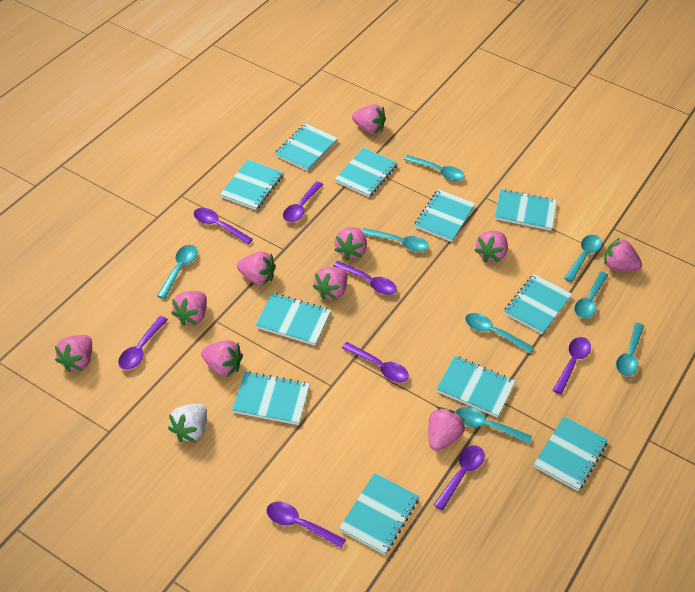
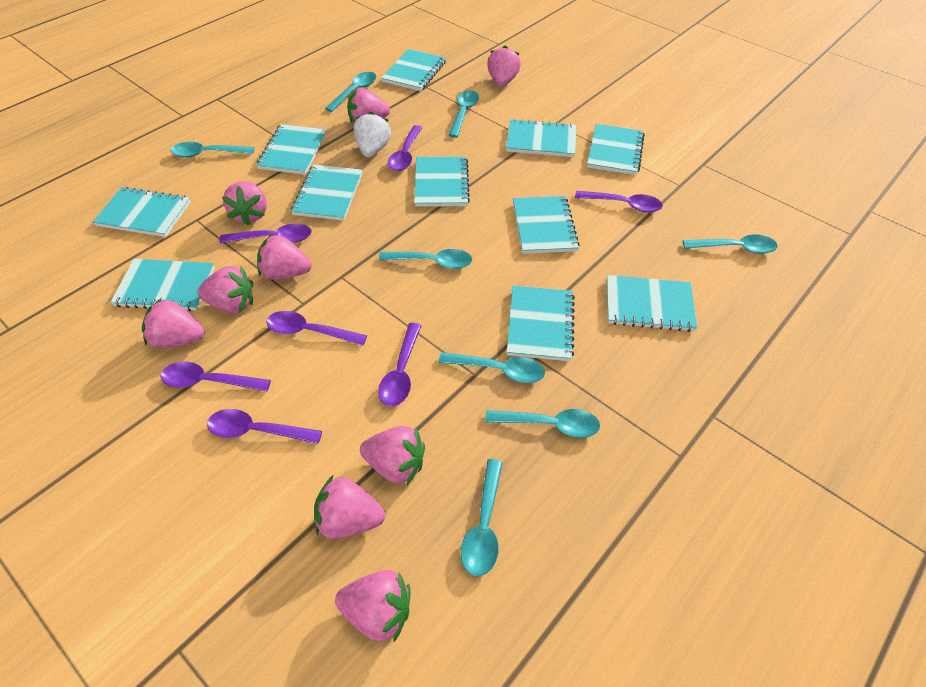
pink strawberry: 10 -> 9
purple spoon: 8 -> 7

